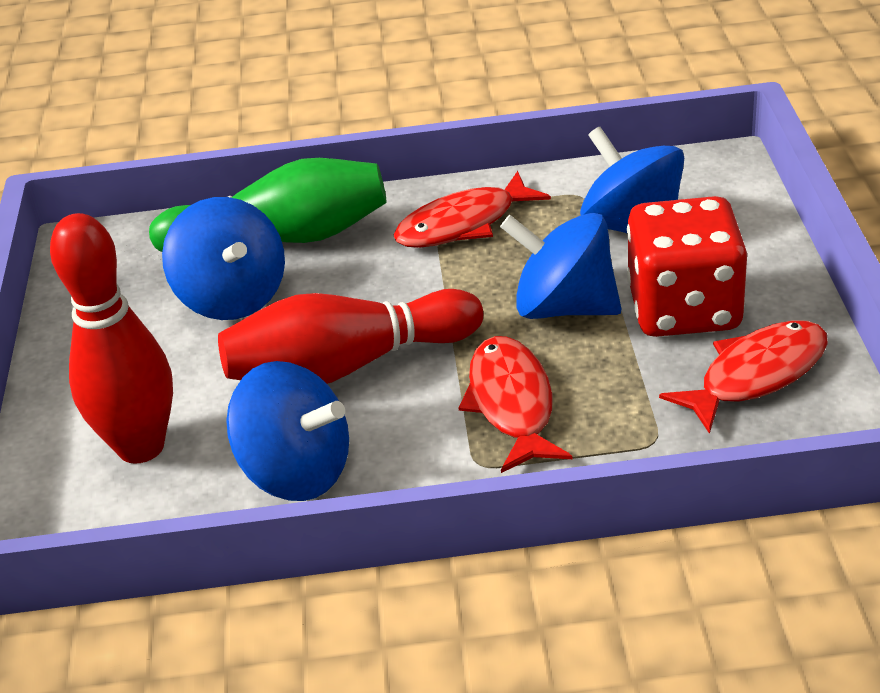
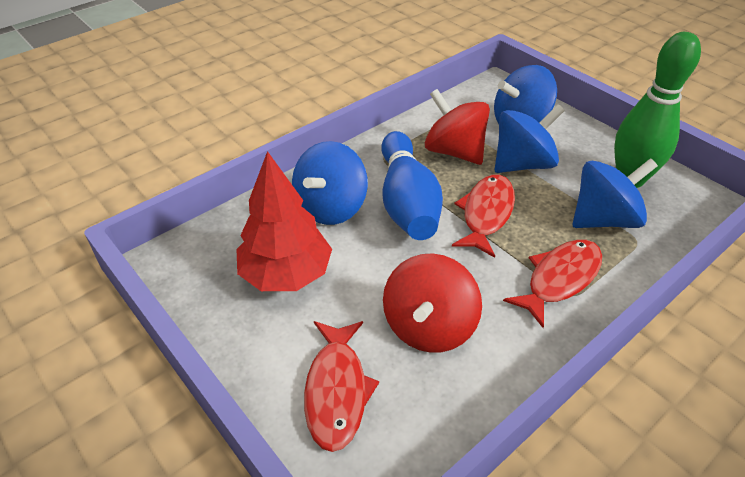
blue bowling pin: 0 -> 1
red bowling pin: 2 -> 0
red dice: 1 -> 0
red spinning top: 0 -> 2
red tree: 0 -> 1

